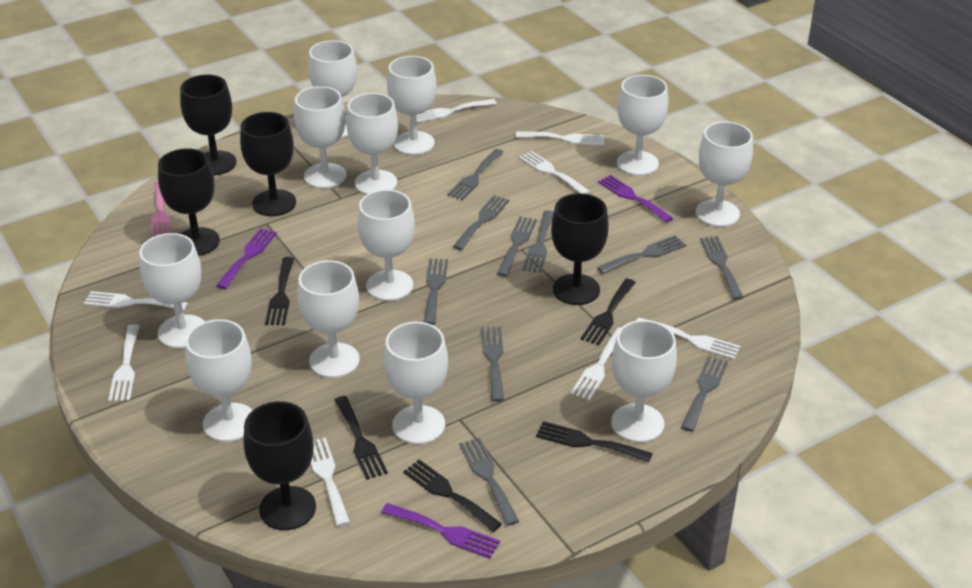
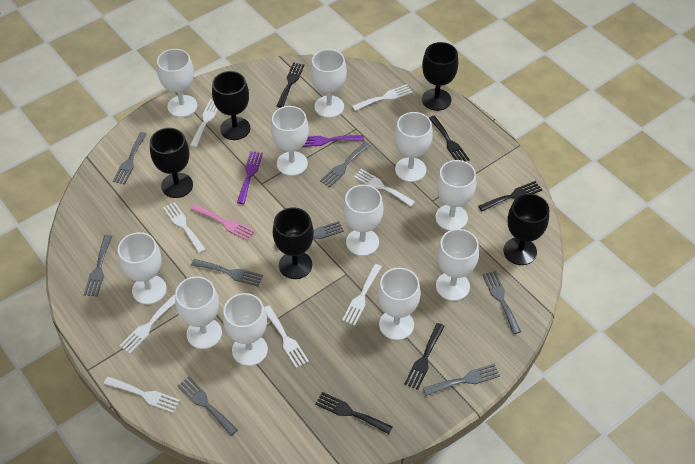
grey fork: 10 -> 8
purple fork: 3 -> 2
white goblet: 12 -> 11

